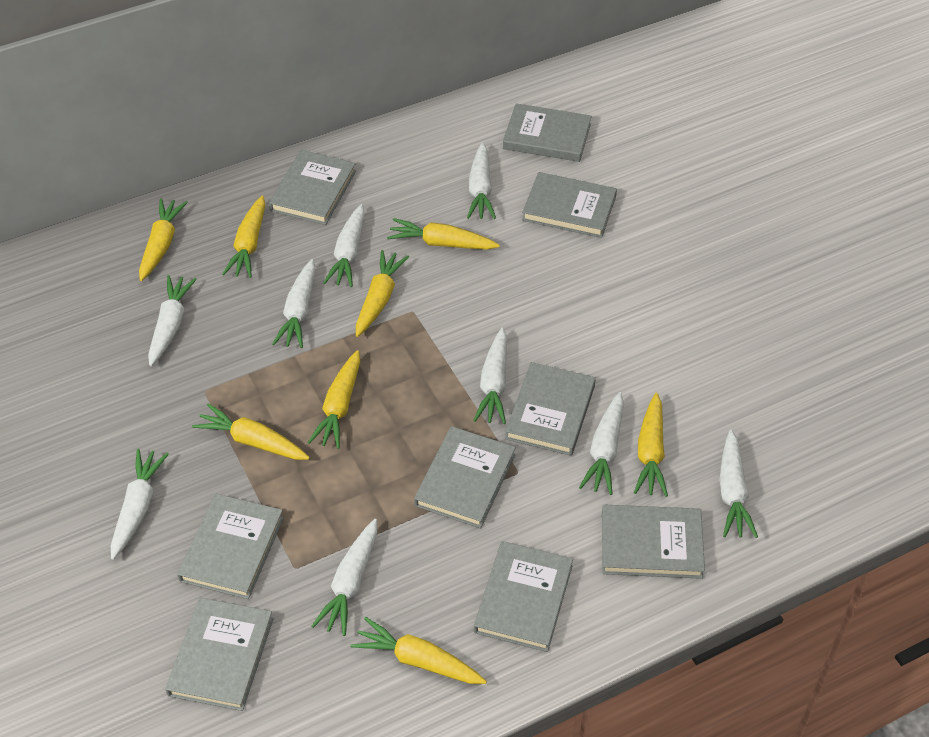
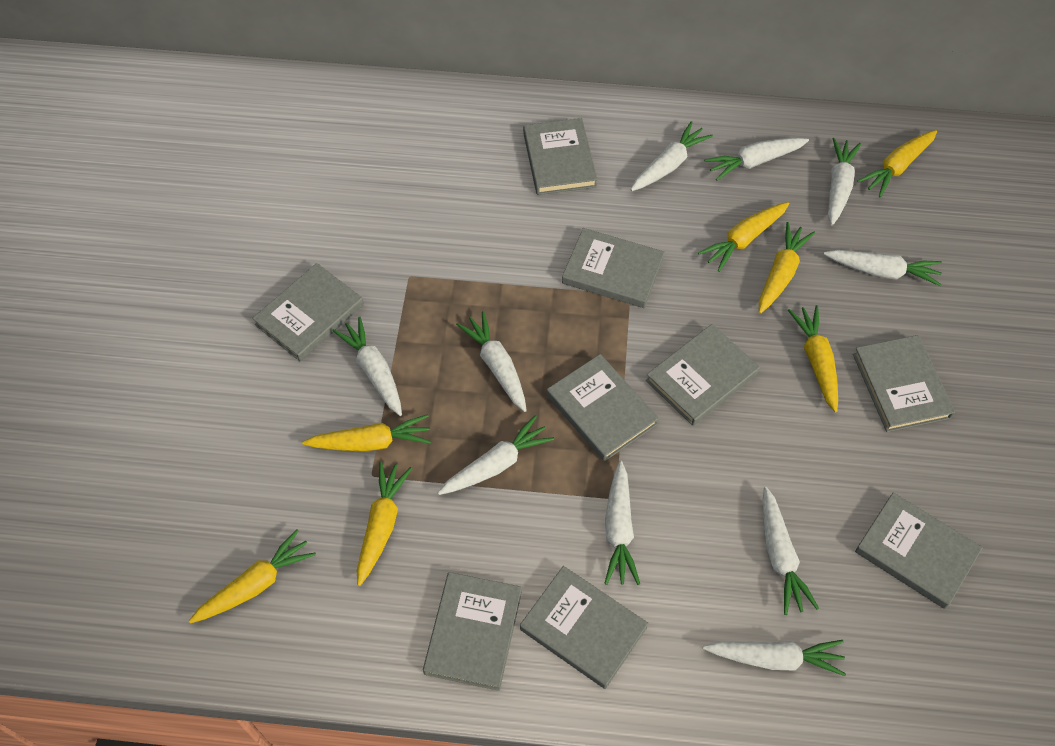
white carrot: 9 -> 10
yellow carrot: 8 -> 7

